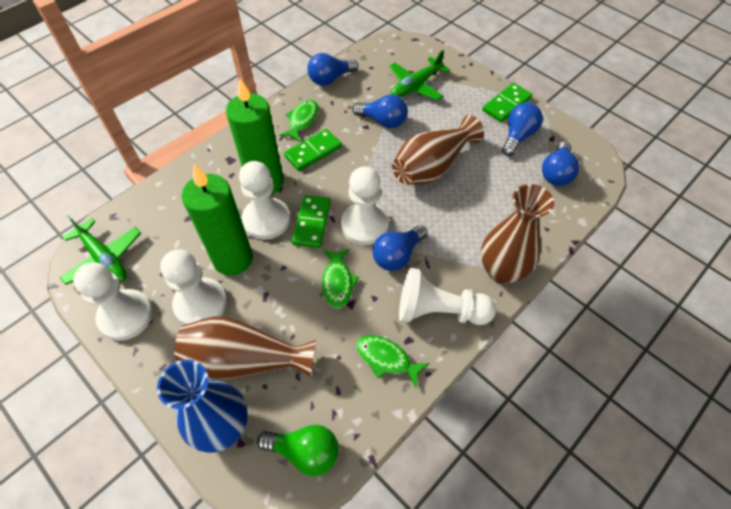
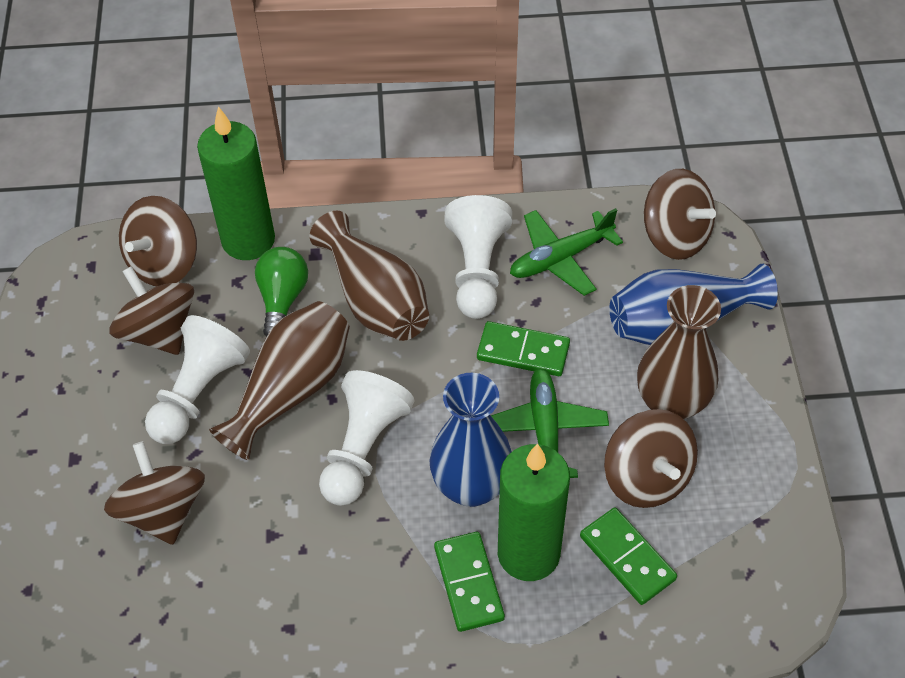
blue light bulb: 5 -> 0
blue vase: 1 -> 2
brown spinning top: 0 -> 5
green fish: 3 -> 0
white pawn: 5 -> 3

